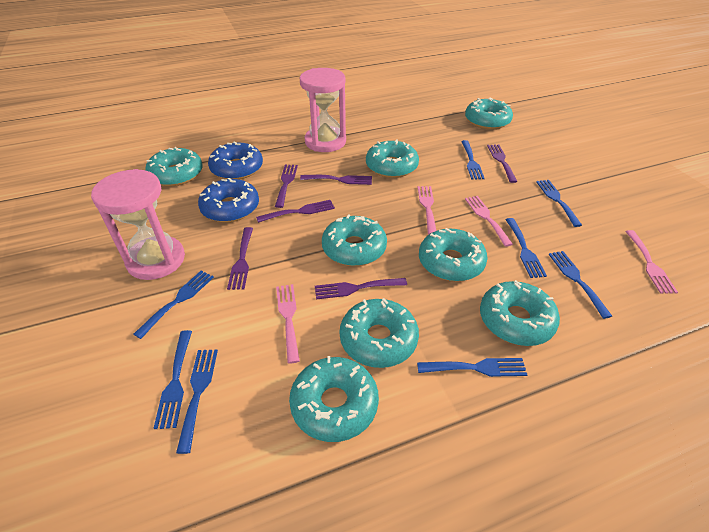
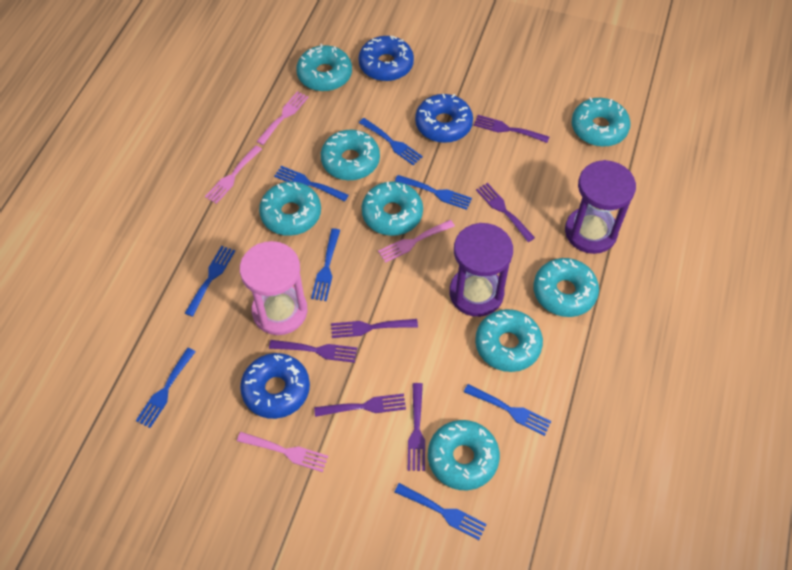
blue donut: 2 -> 3
pink hourglass: 2 -> 1
purple hourglass: 0 -> 2

